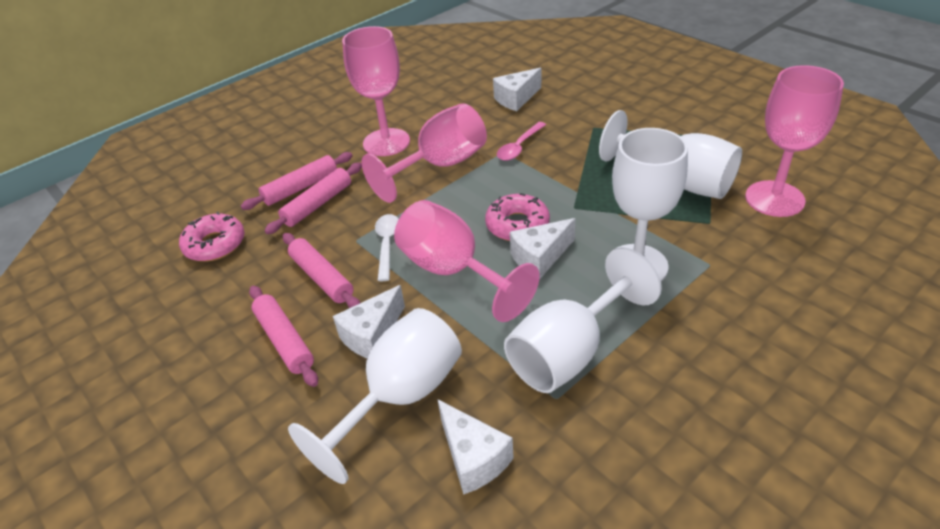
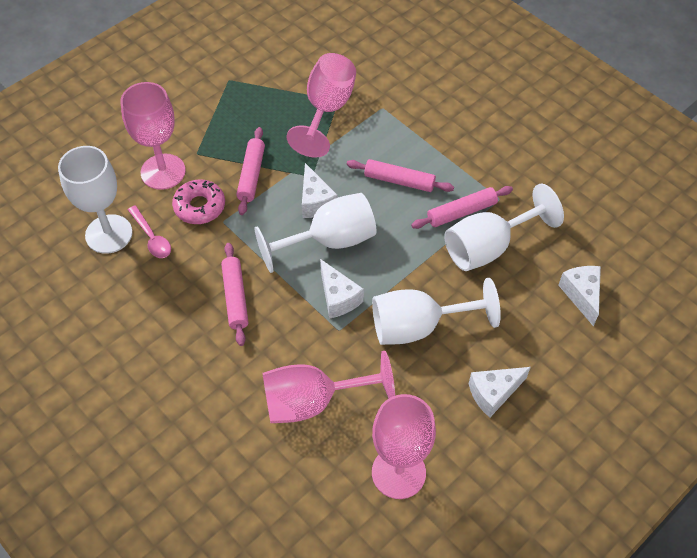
pink donut: 2 -> 1
white spoon: 1 -> 0

